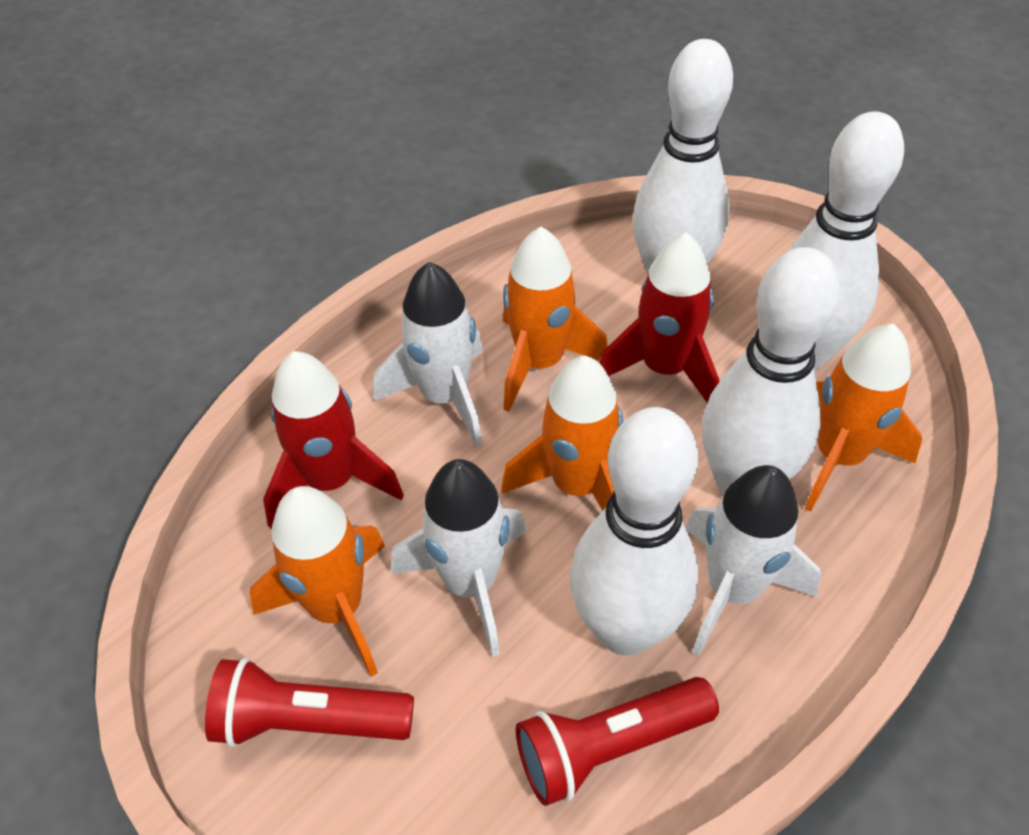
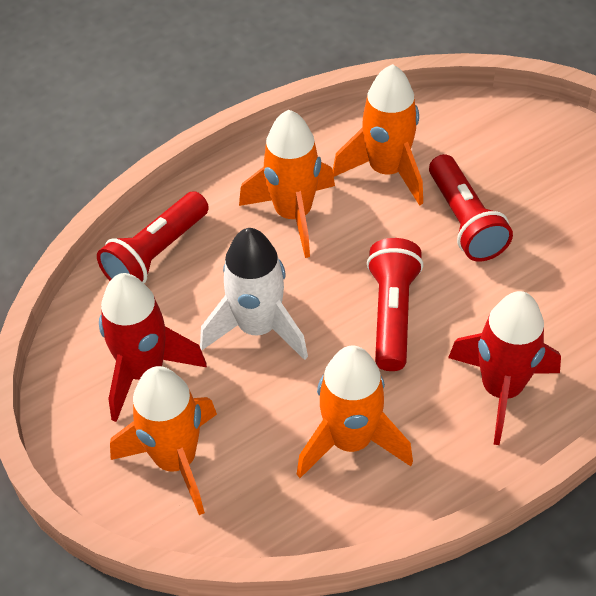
red flashlight: 2 -> 3
white bowling pin: 4 -> 0
white rocket: 3 -> 1

